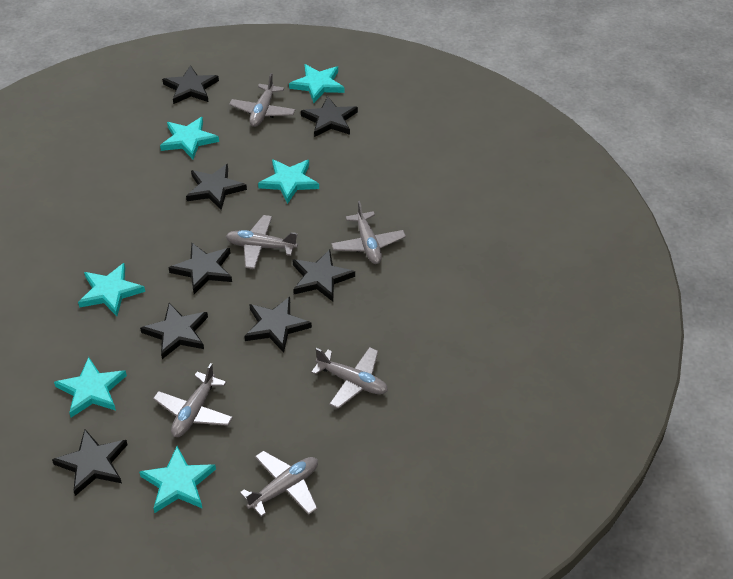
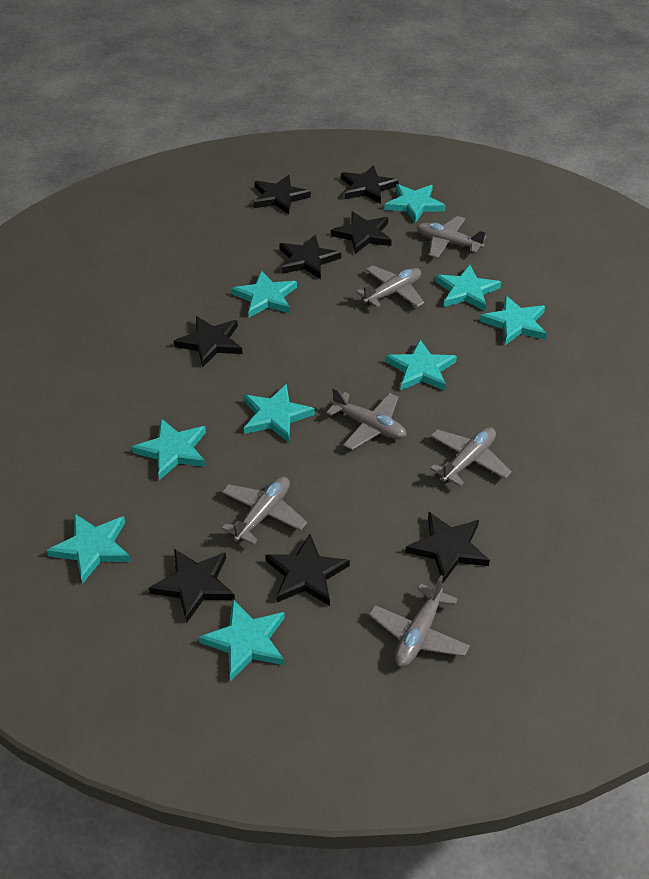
turquoise star: 6 -> 9

